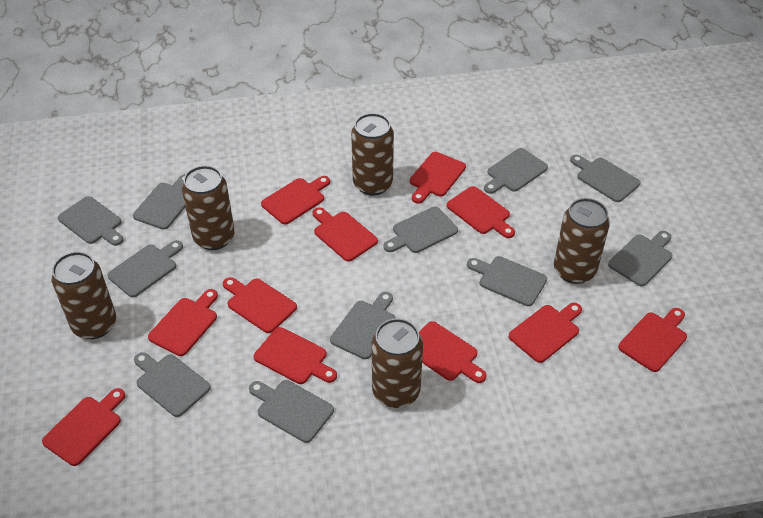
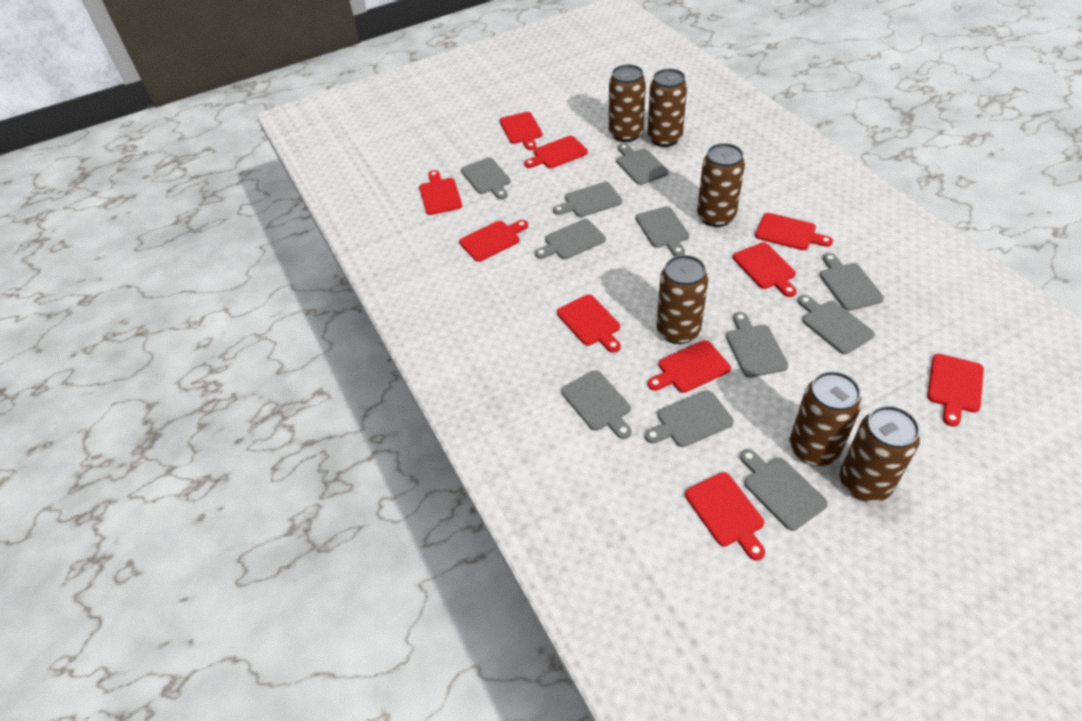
brown can: 5 -> 6
red cutting board: 11 -> 10

